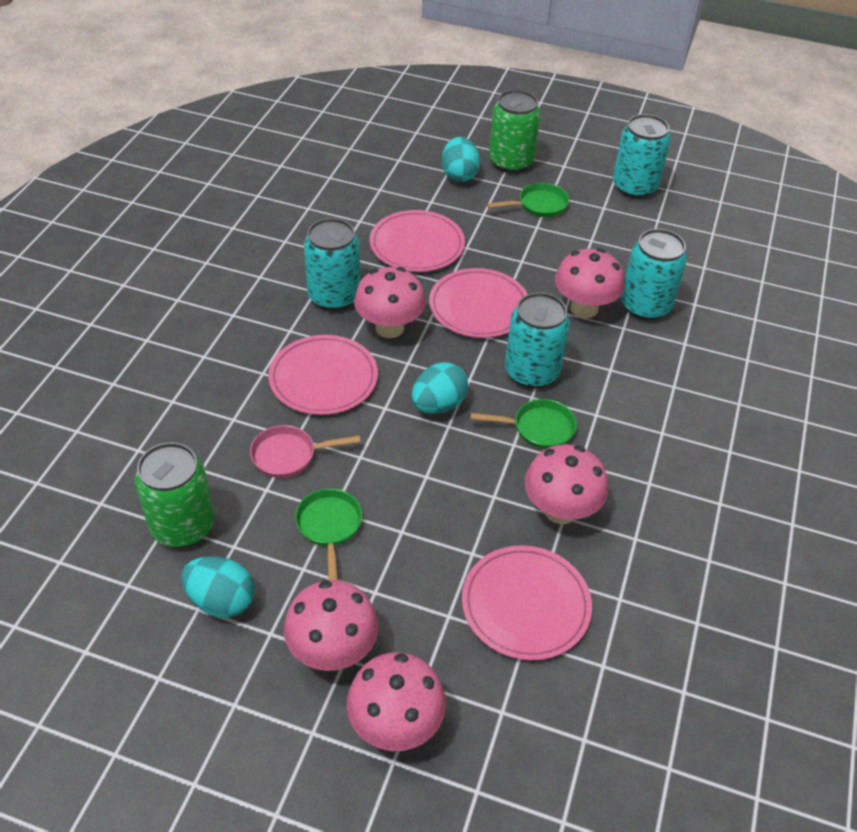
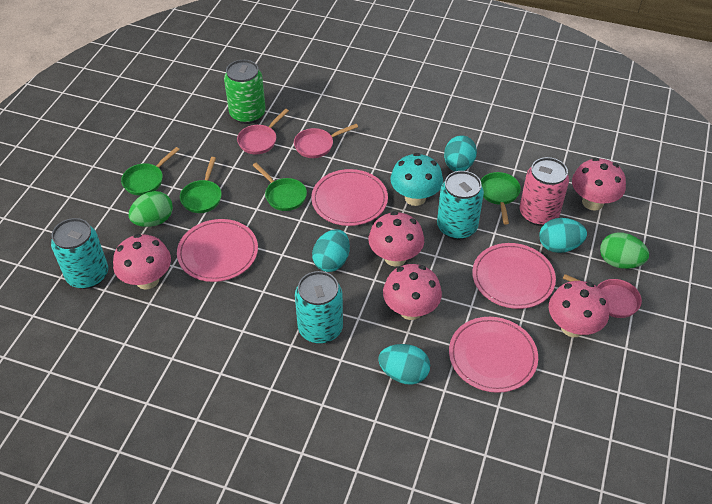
green can: 2 -> 1
green egg: 0 -> 2
green pan: 3 -> 4
pink can: 0 -> 1
pink pan: 1 -> 3
turquoise can: 4 -> 3
turquoise egg: 3 -> 4
turquoise mushroom: 0 -> 1

